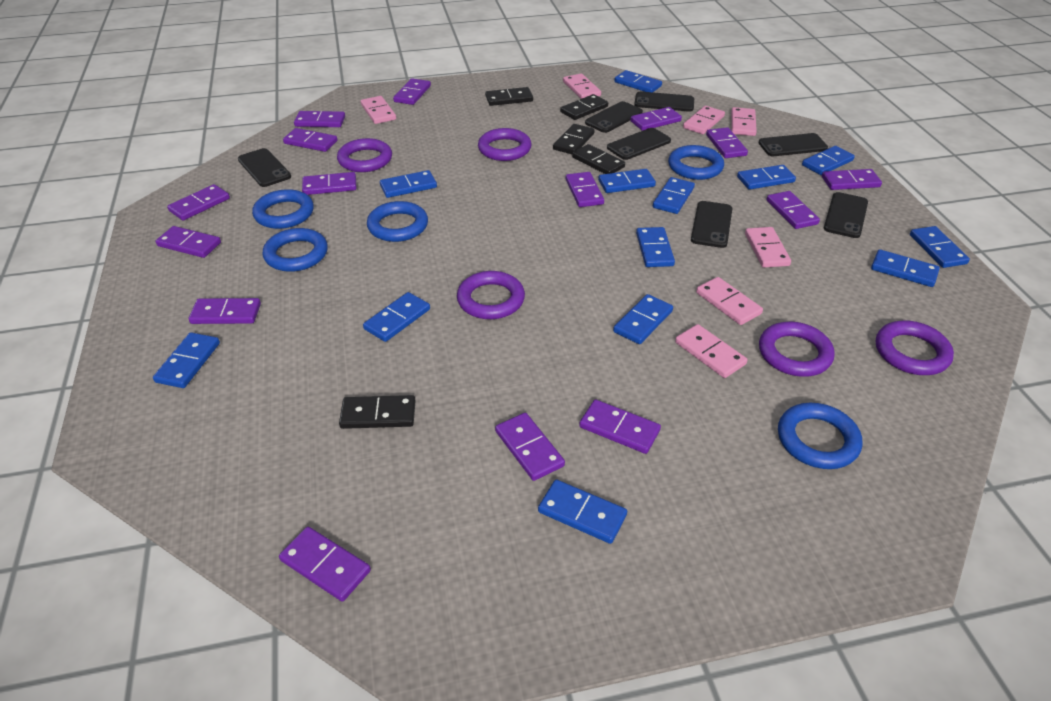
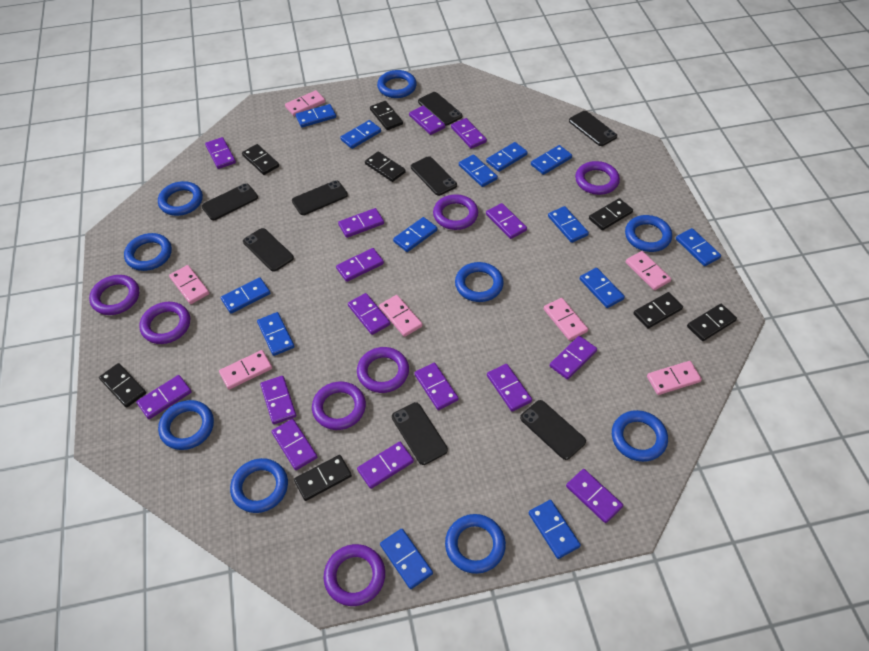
black domino: 5 -> 8
black phone: 7 -> 8
blue ring: 5 -> 9
purple ring: 5 -> 7

